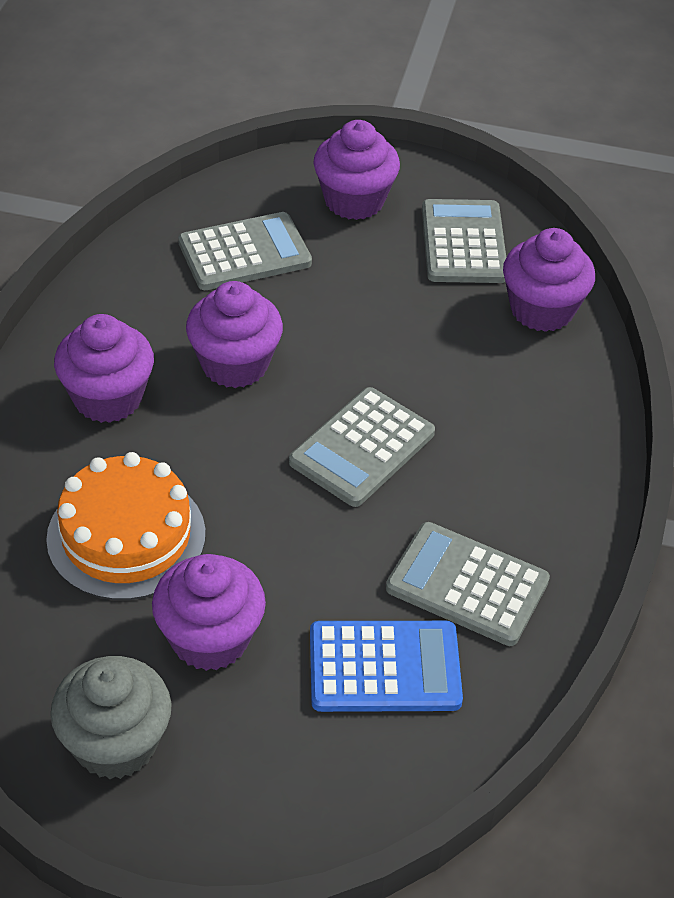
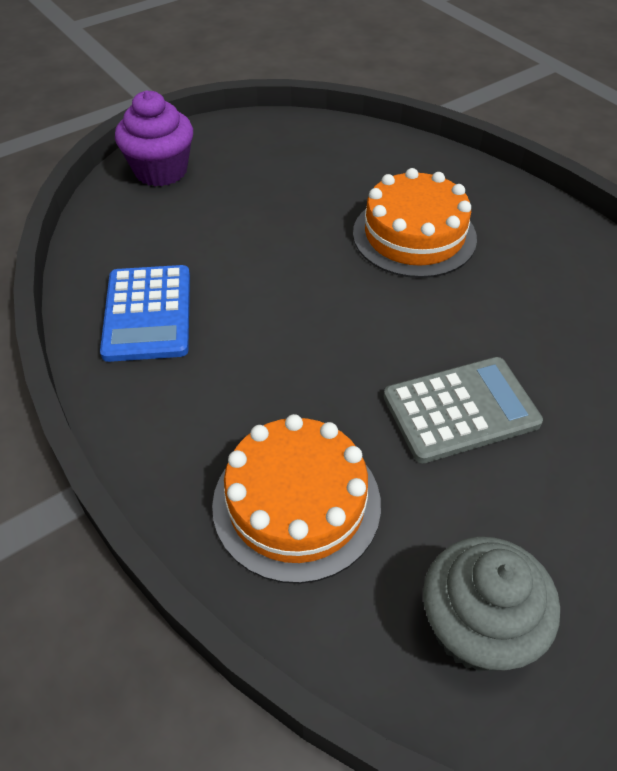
grey calculator: 4 -> 1
orange cake: 1 -> 2
purple cupcake: 5 -> 1

